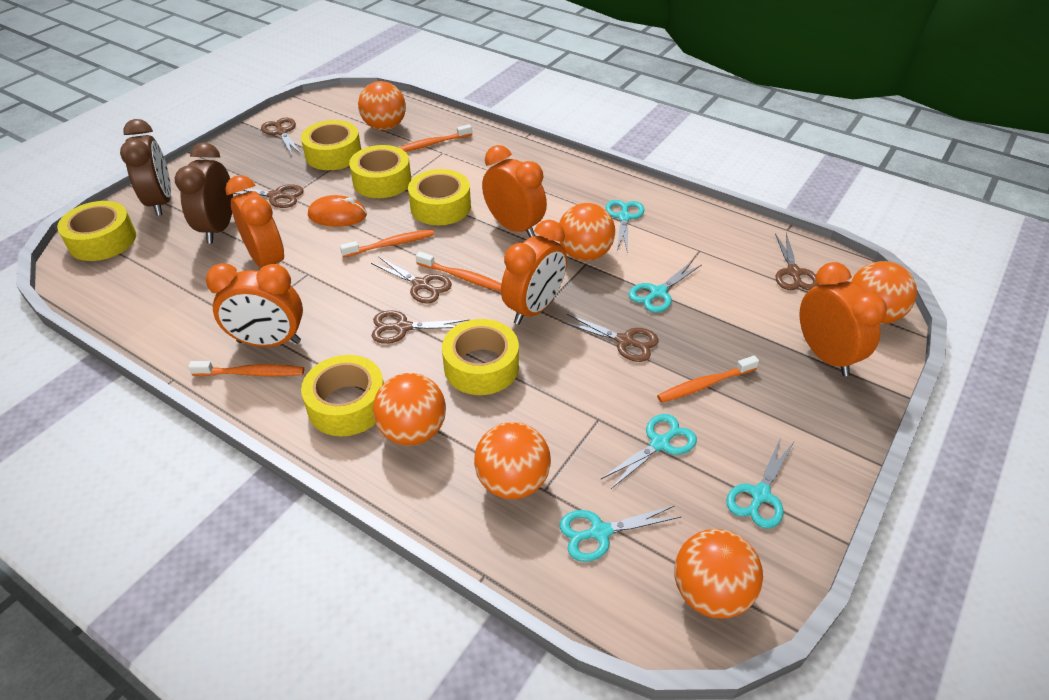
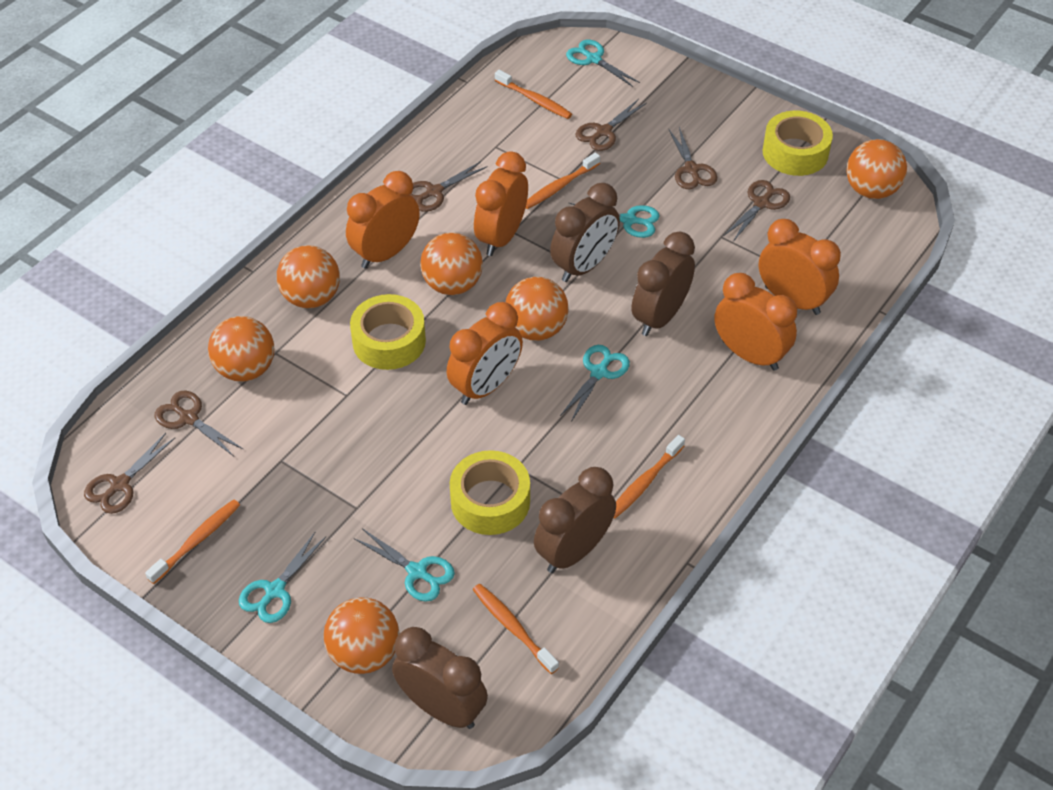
brown clock: 2 -> 4
orange mouse: 1 -> 0
yellow tape: 6 -> 3

